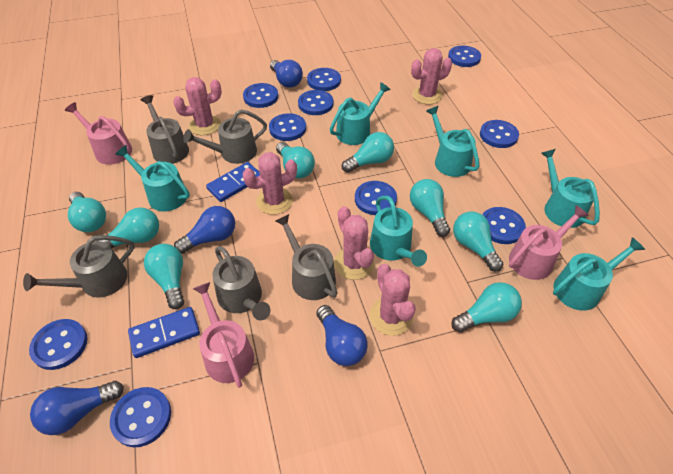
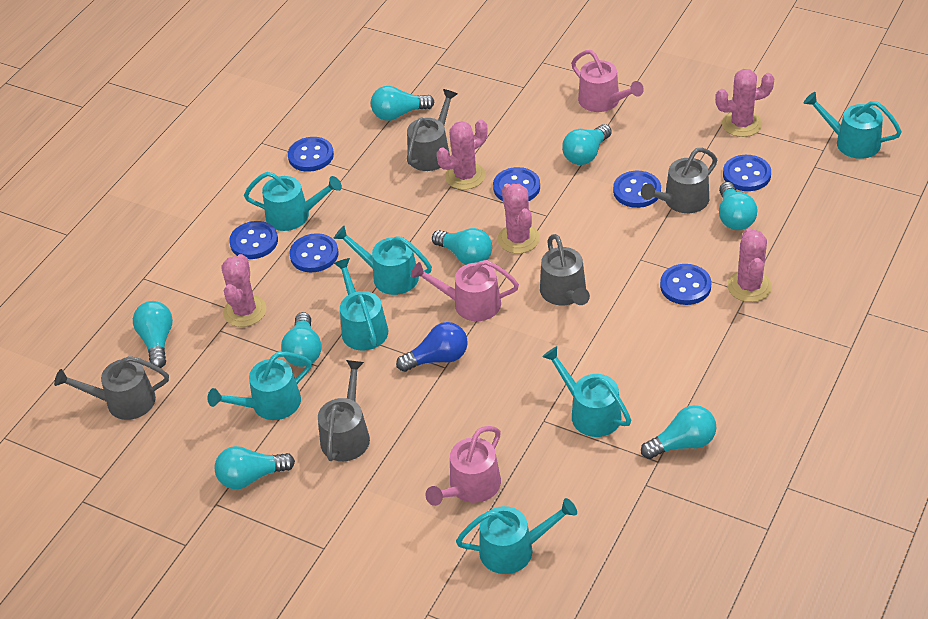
blue button: 10 -> 7
blue domino: 2 -> 0
blue light bulb: 4 -> 1
turquoise watering can: 6 -> 7

